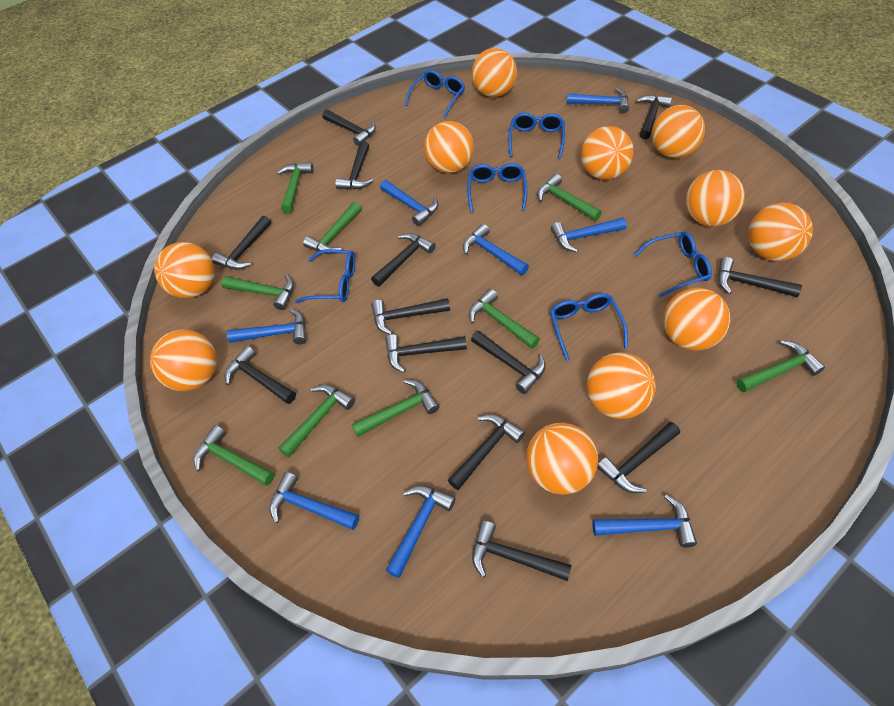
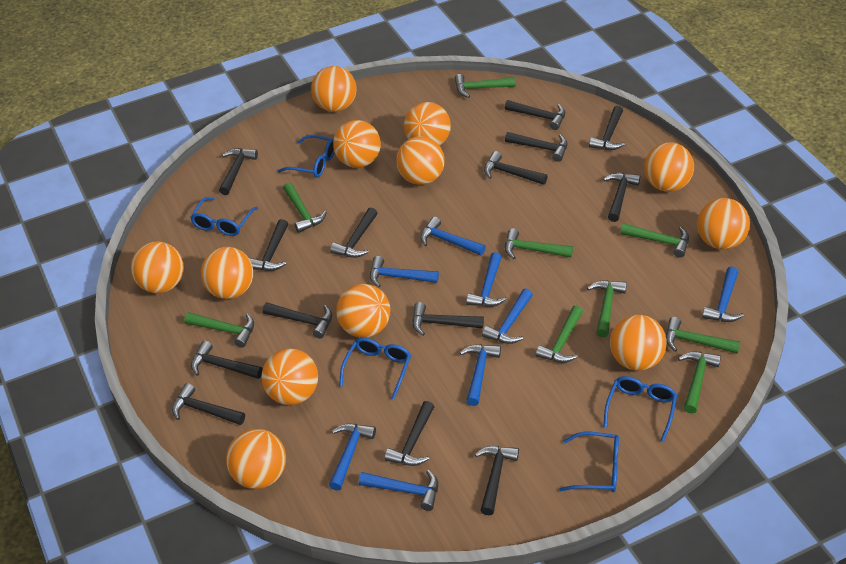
black hammer: 13 -> 14
blue glasses: 6 -> 5
orange ball: 11 -> 12

